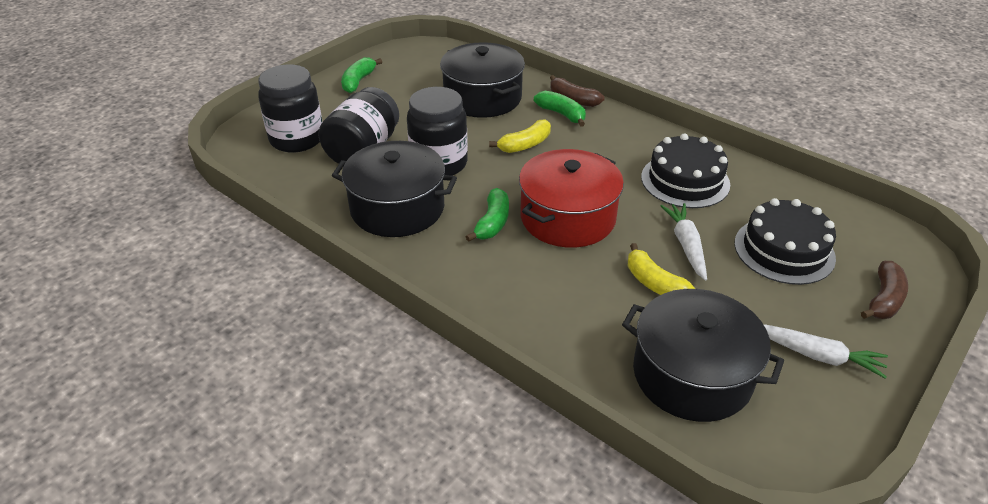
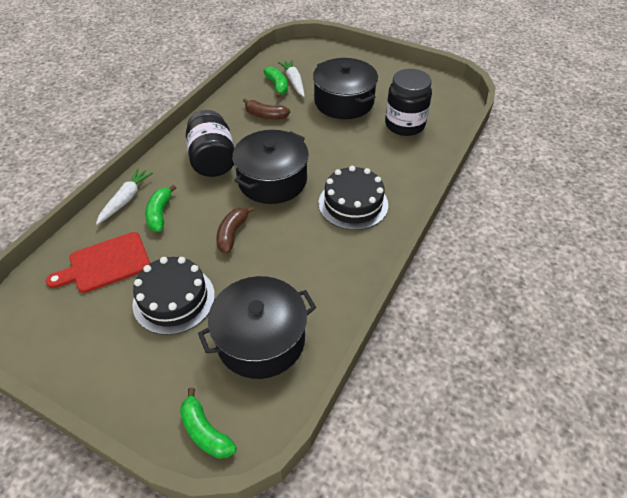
black jar: 3 -> 2
red cutting board: 0 -> 1
red pot: 1 -> 0
yellow banana: 2 -> 0

